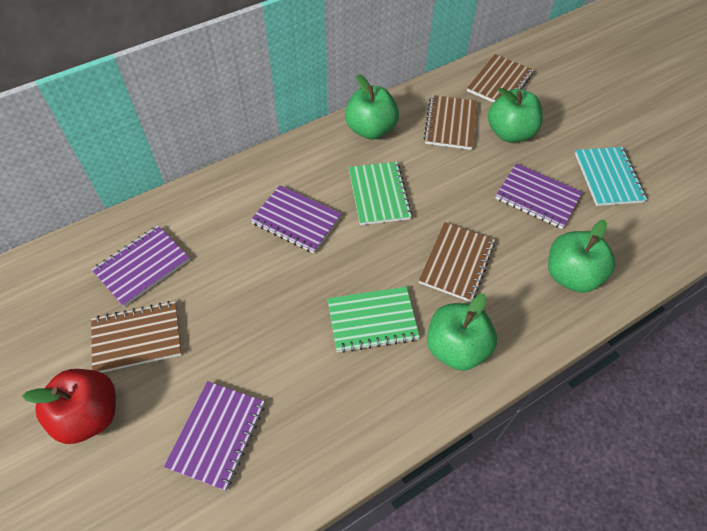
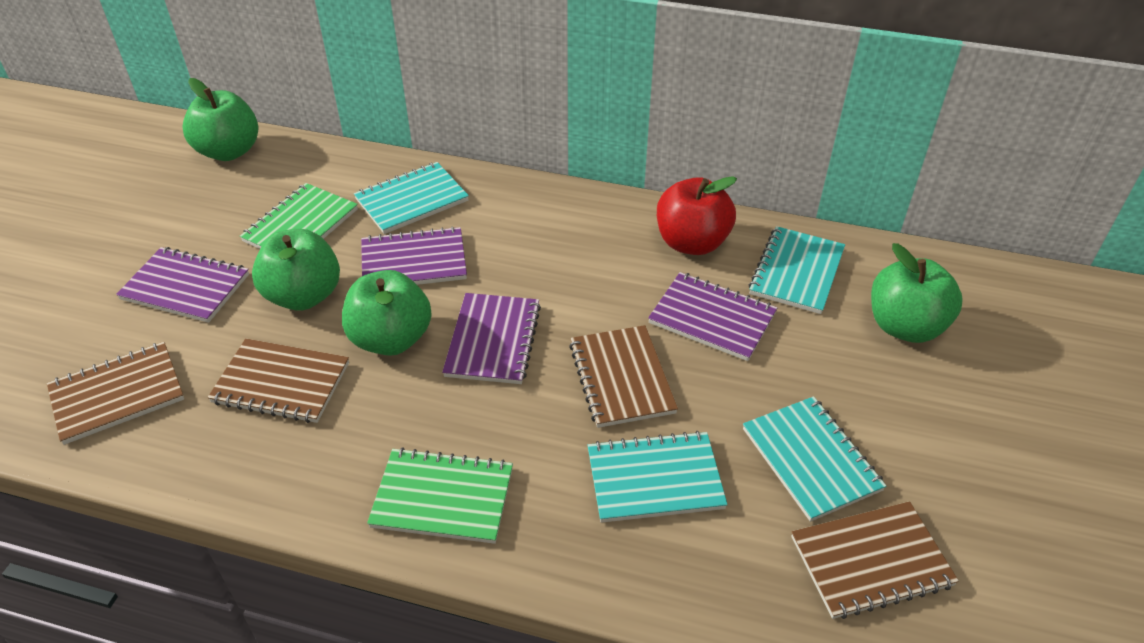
turquoise notebook: 1 -> 4

